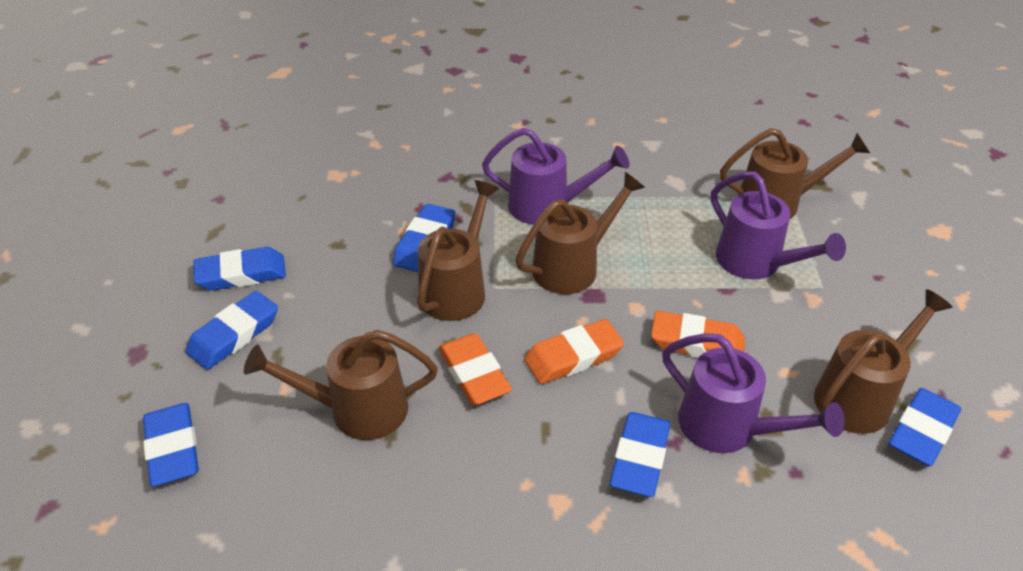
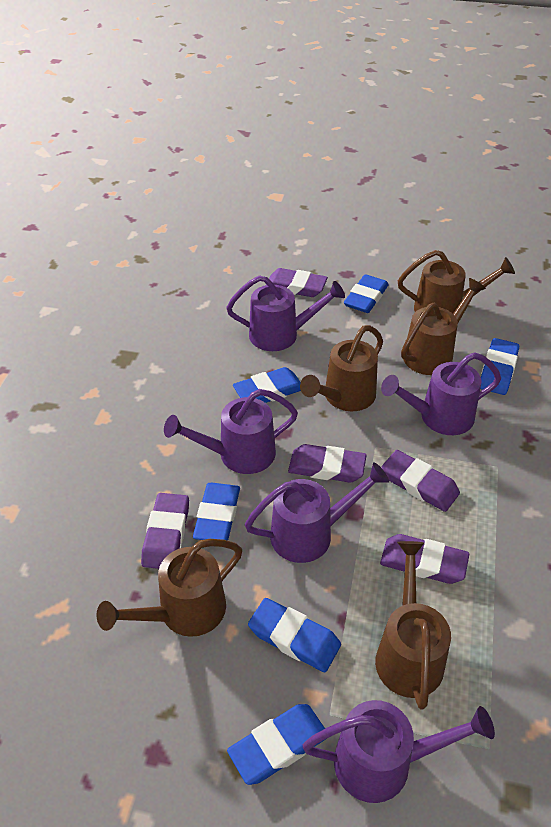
orange eraser: 3 -> 0
purple eraser: 0 -> 5
purple watering can: 3 -> 5

